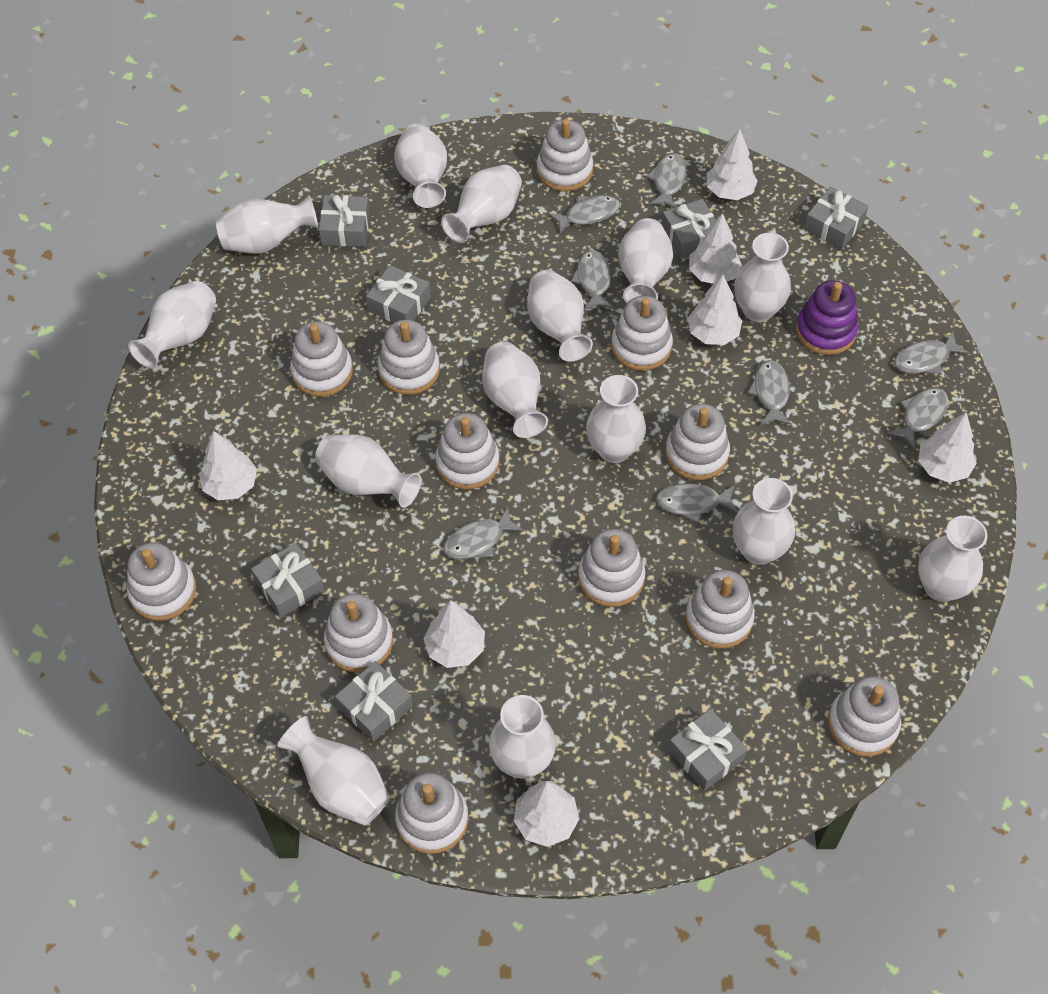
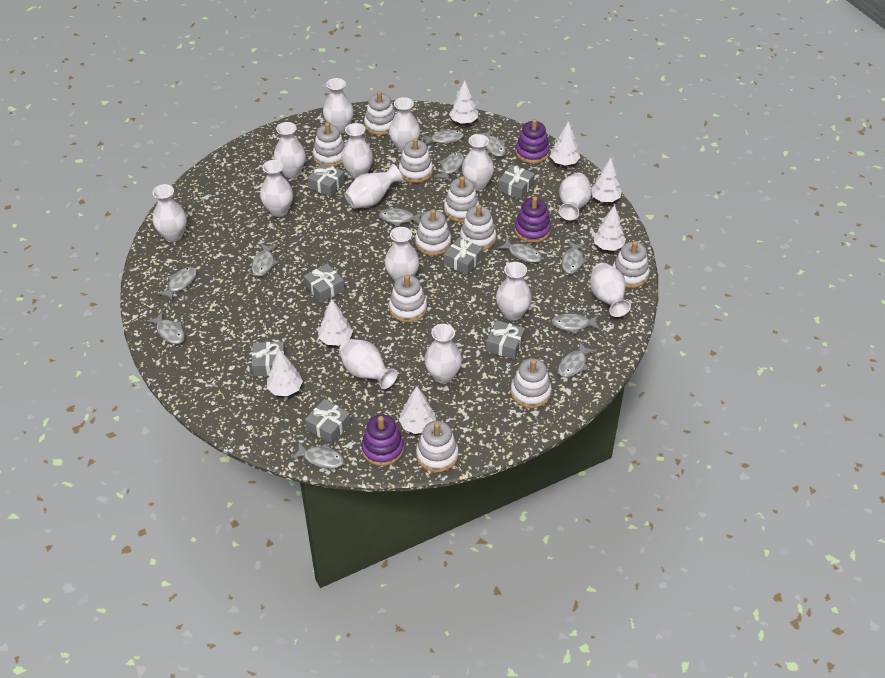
grey fish: 8 -> 12
purple stacking toy: 1 -> 3
white stacking toy: 12 -> 10

